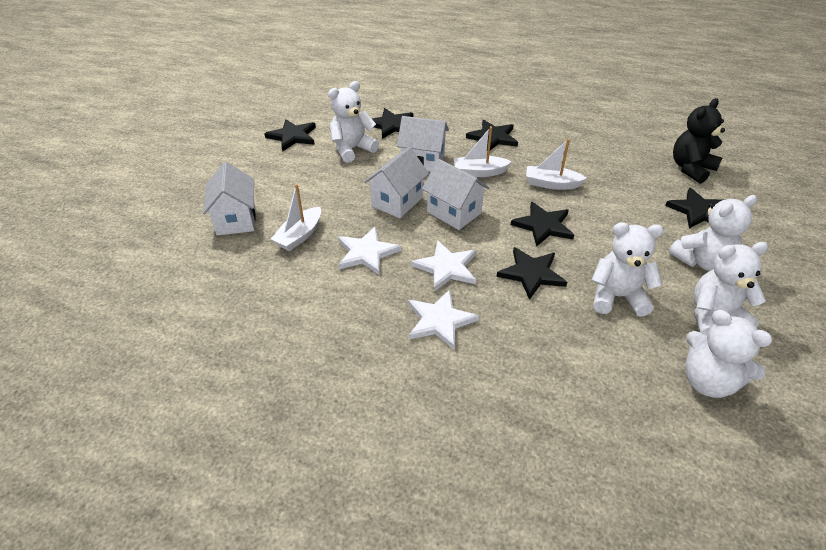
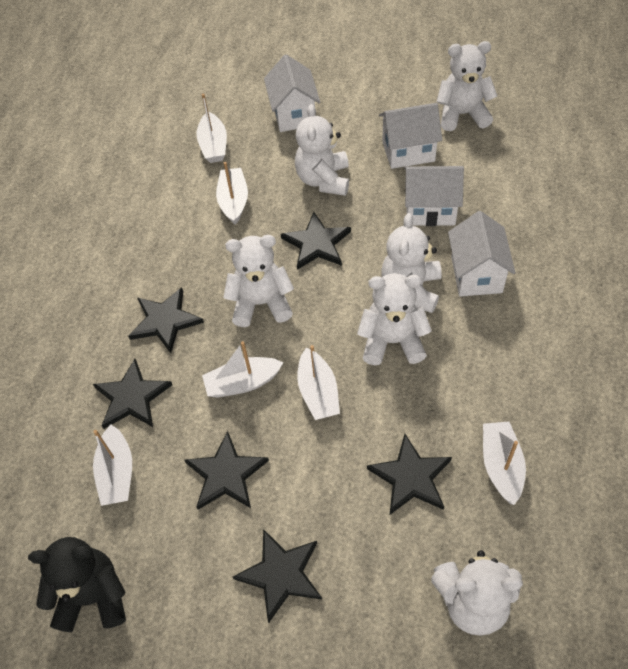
white boat: 3 -> 6
white star: 3 -> 0
white teddy bear: 5 -> 6

